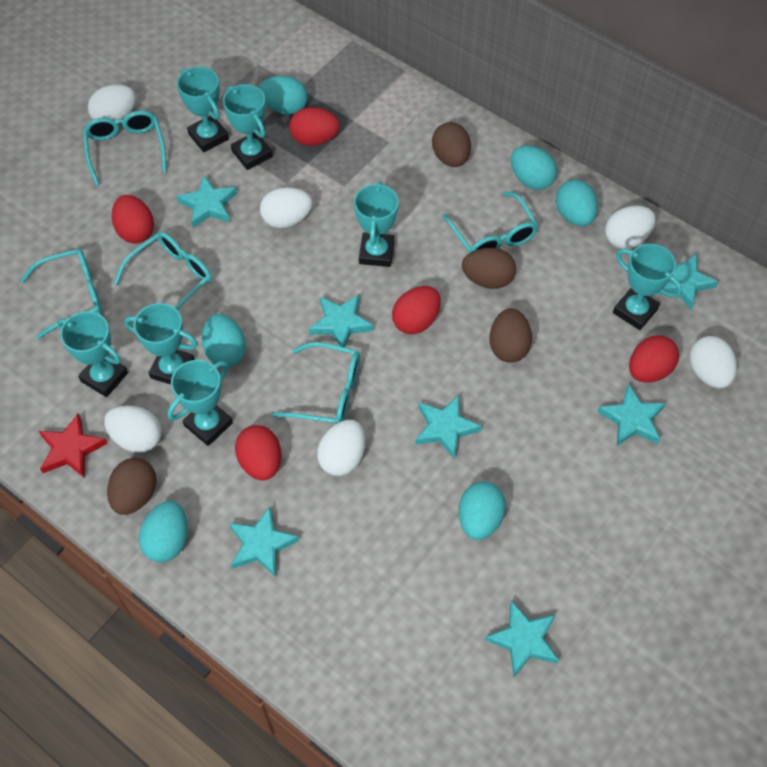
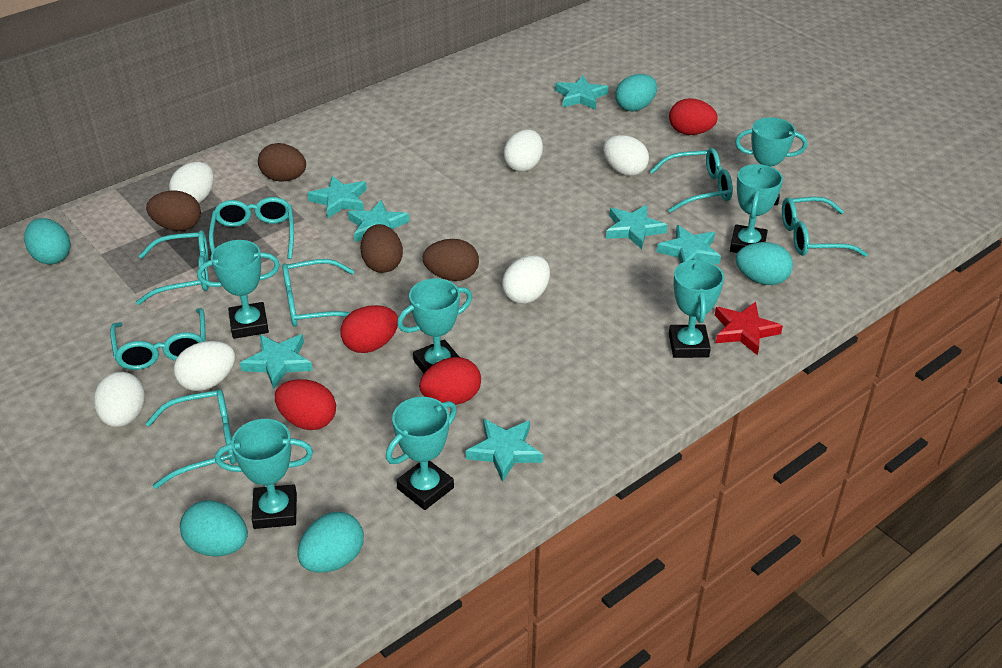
red egg: 5 -> 4
turquoise egg: 6 -> 5
turquoise glasses: 5 -> 7

